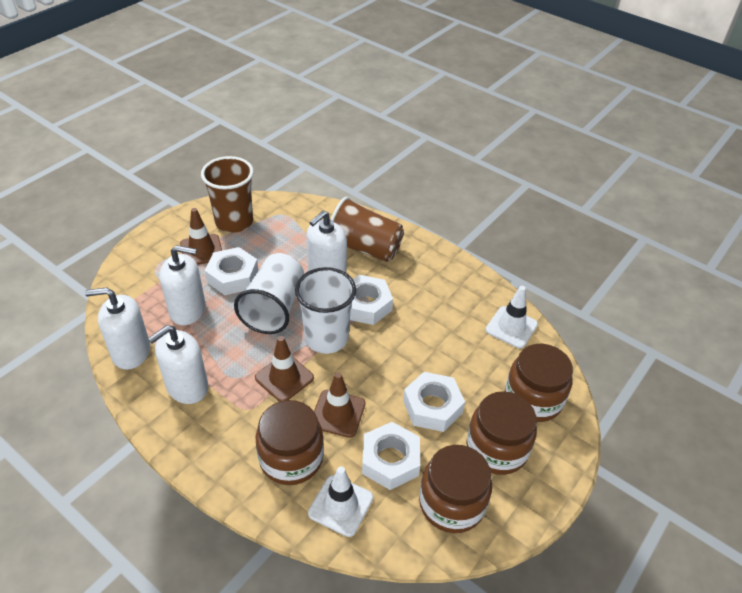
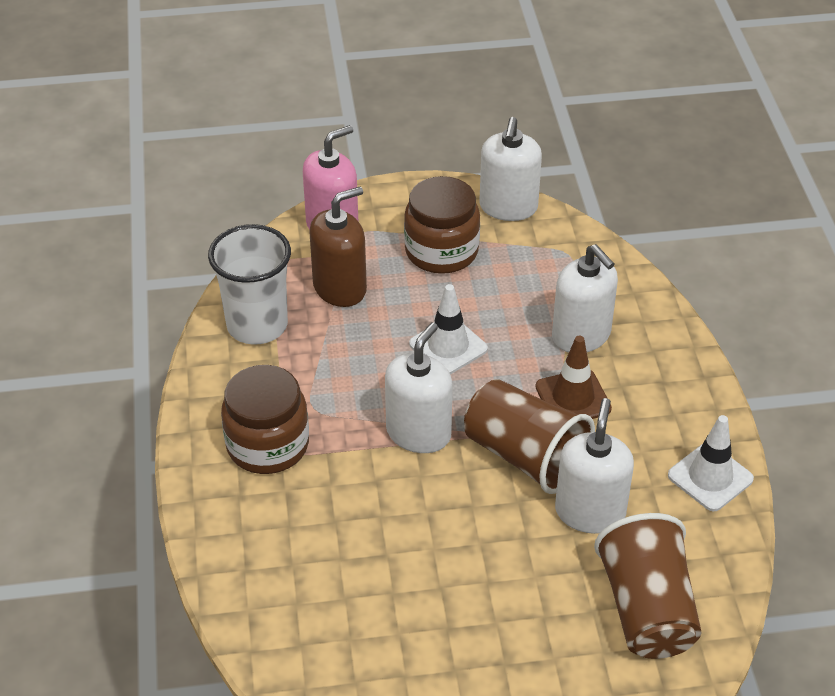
brown jar: 4 -> 2
brown soap dispenser: 0 -> 1
brown traffic cone: 3 -> 1
pink soap dispenser: 0 -> 1
white cup: 2 -> 1
white nut: 4 -> 0

